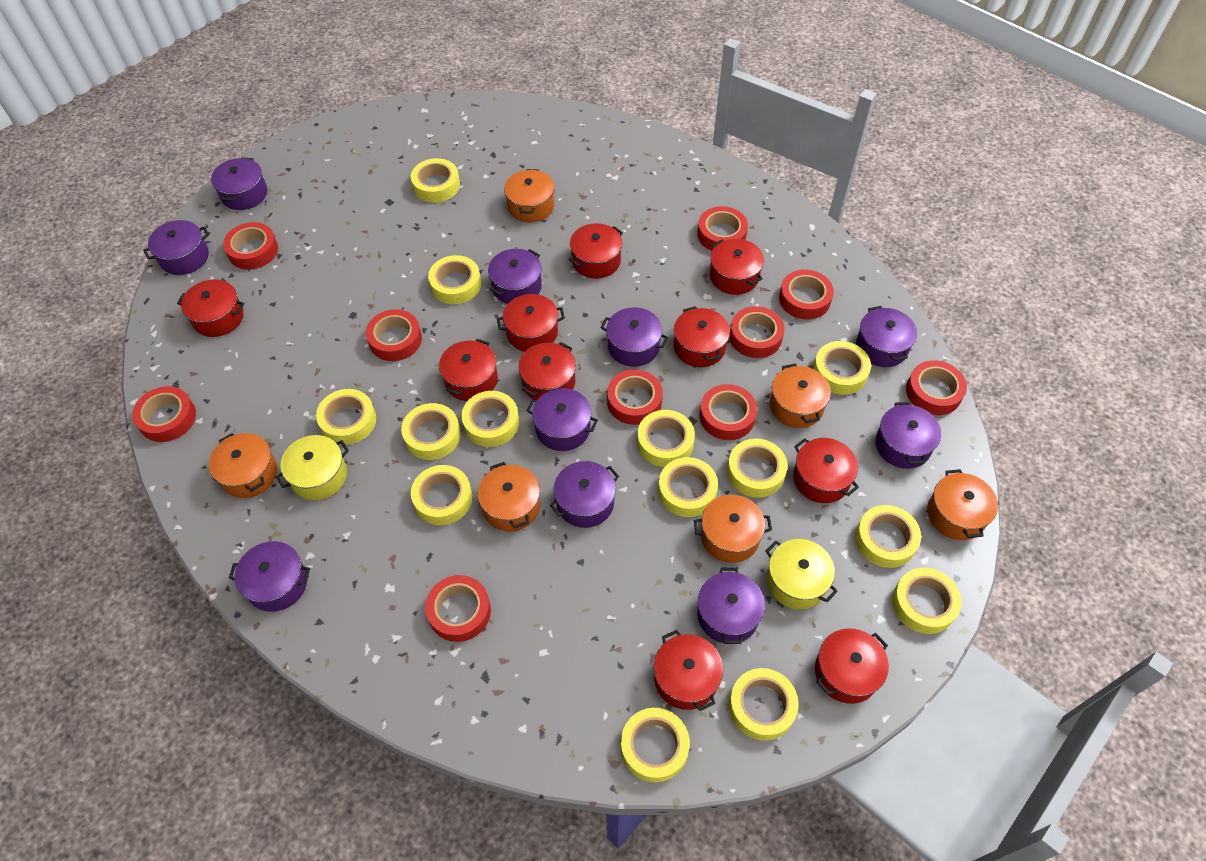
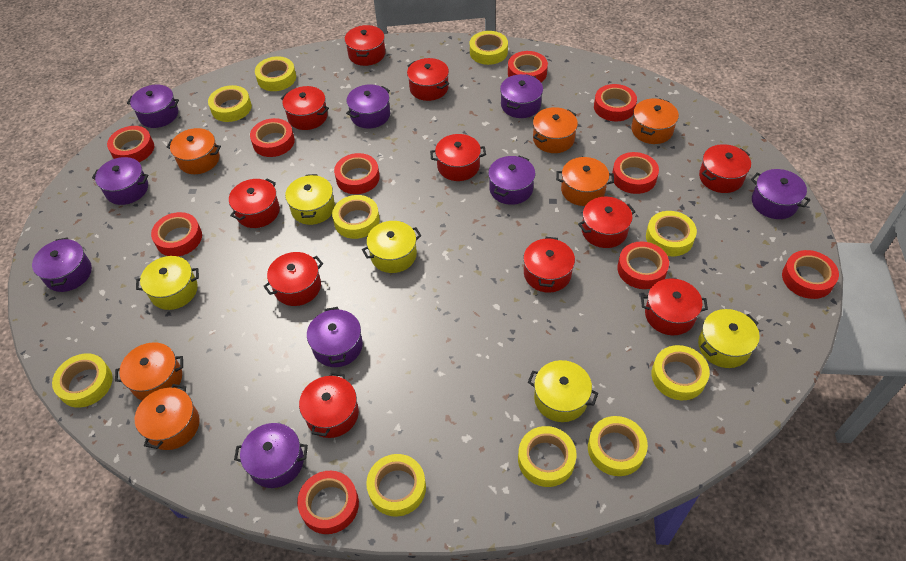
purple pot: 10 -> 9
red pot: 10 -> 11
yellow pot: 2 -> 5
yellow tape: 14 -> 10

